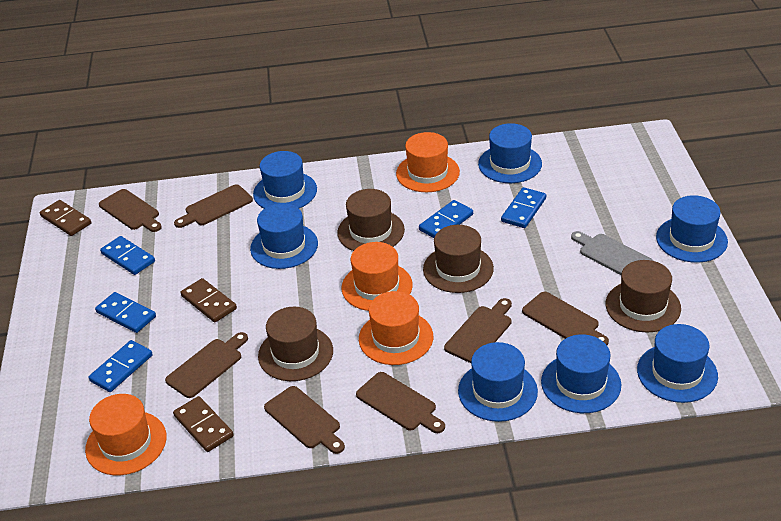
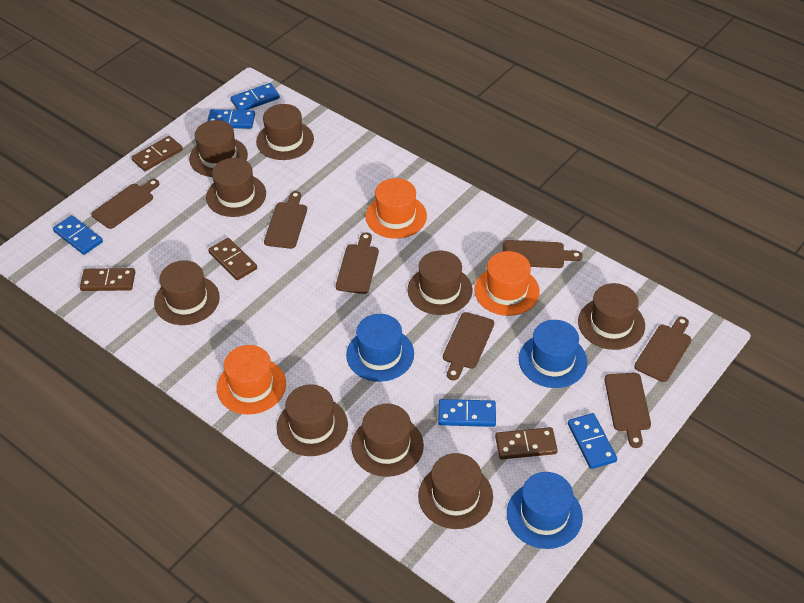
blue hat: 7 -> 3
brown domino: 3 -> 4
brown hat: 4 -> 9
grey cutting board: 1 -> 0
orange hat: 4 -> 3

